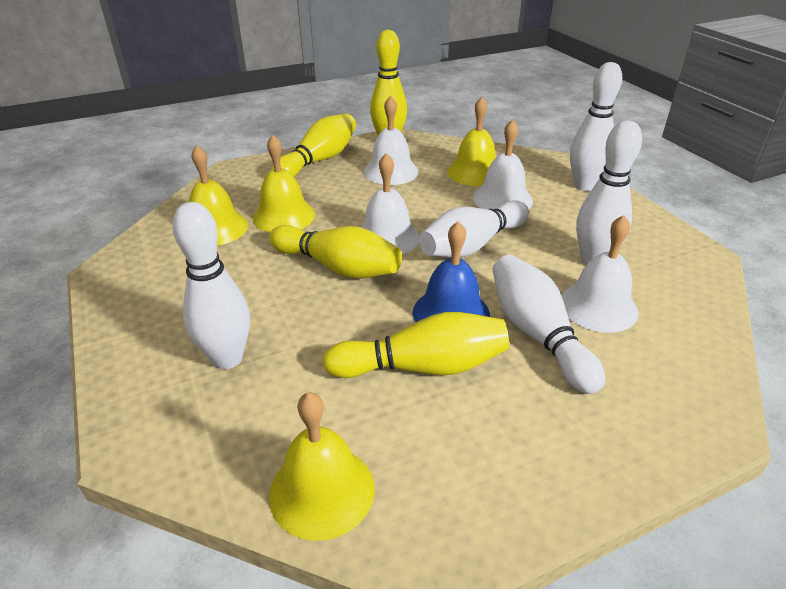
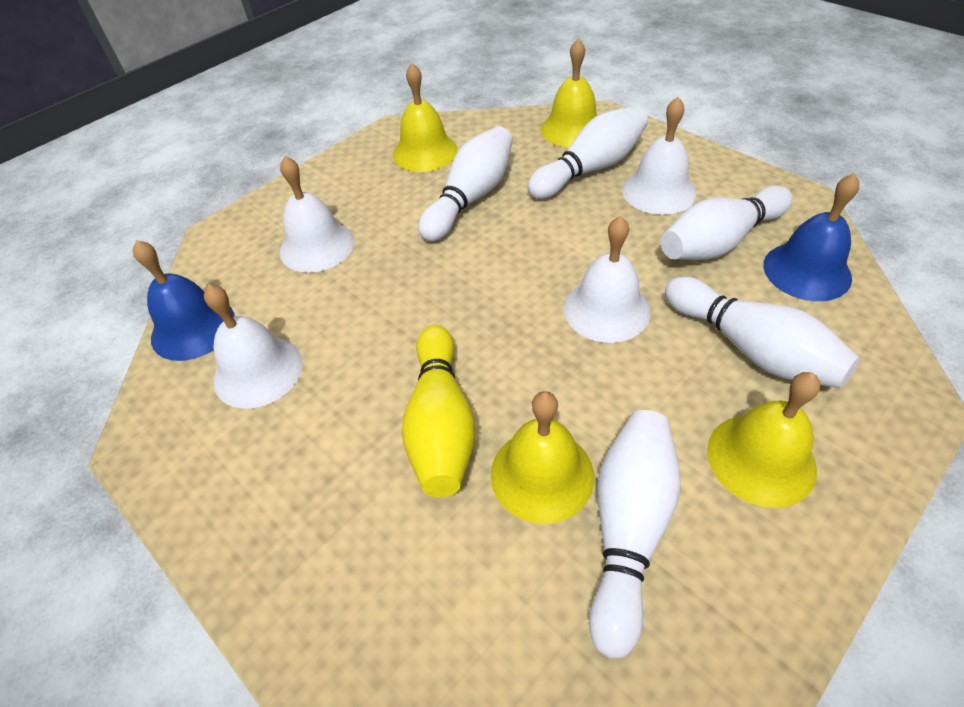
blue bell: 1 -> 2
yellow bowling pin: 4 -> 1

